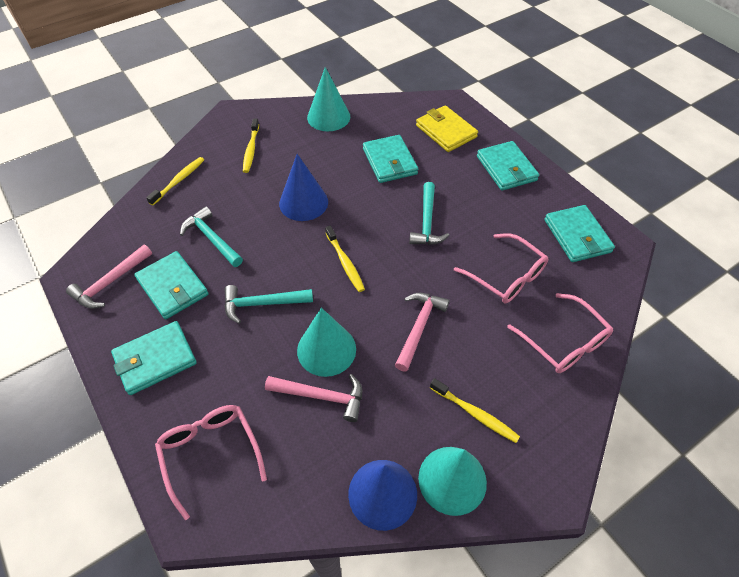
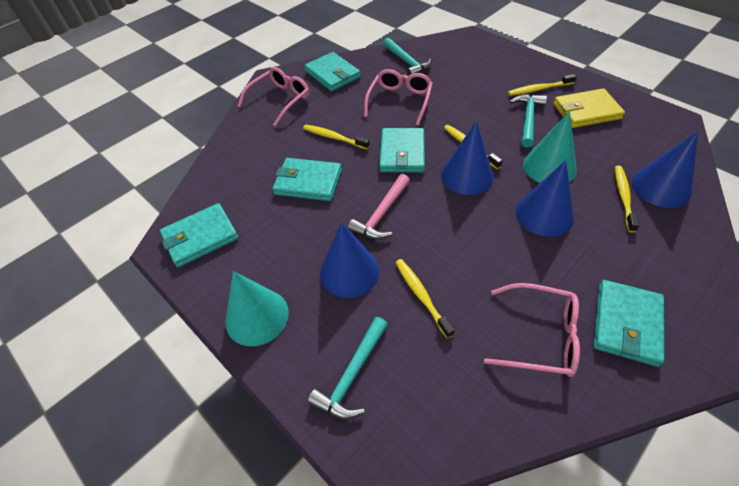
blue cone: 2 -> 4
pink hammer: 3 -> 1
turquoise cone: 3 -> 2
yellow toothbrush: 4 -> 5

